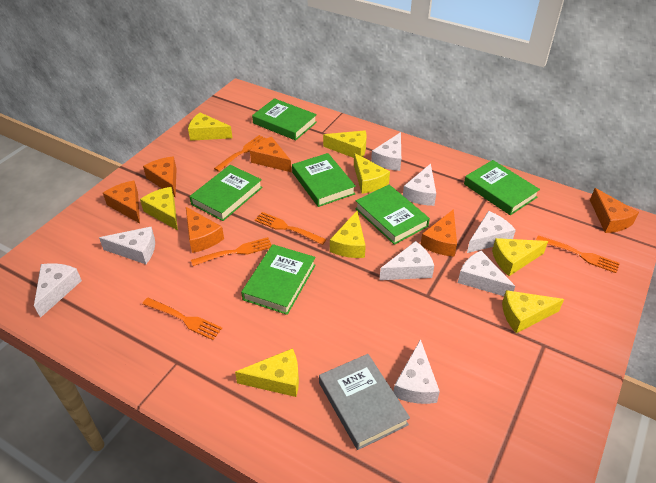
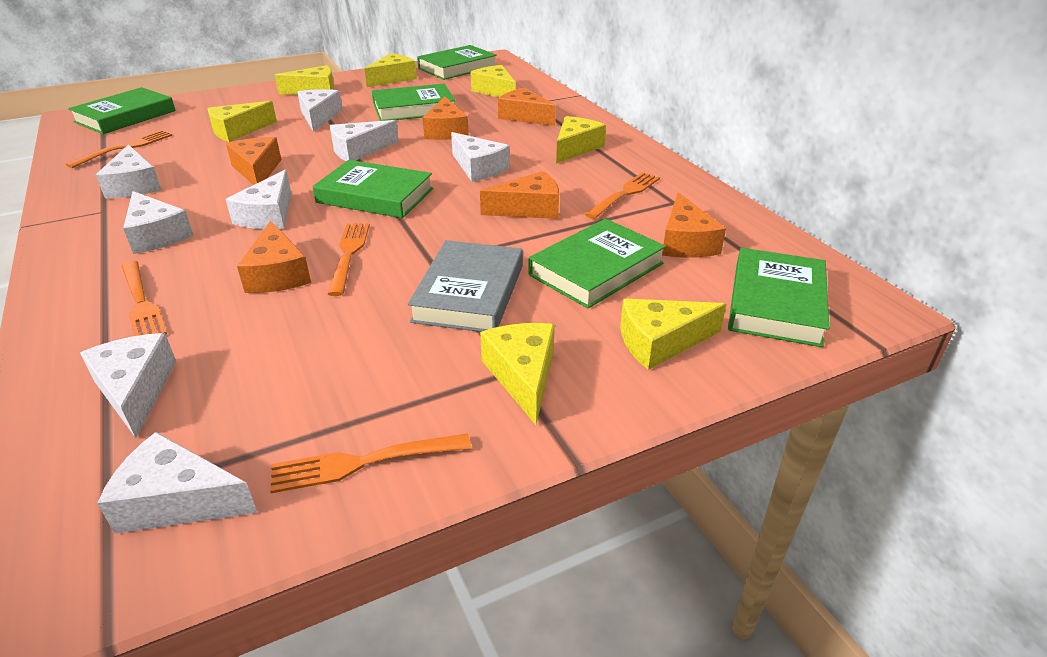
yellow cheese: 8 -> 7

